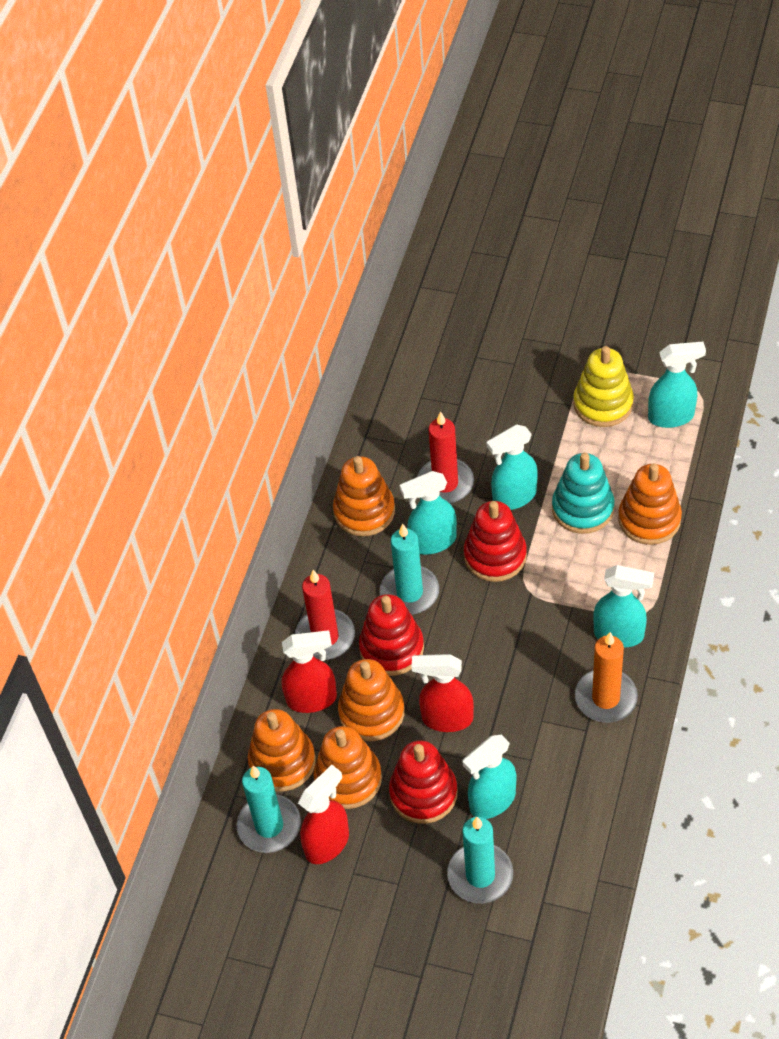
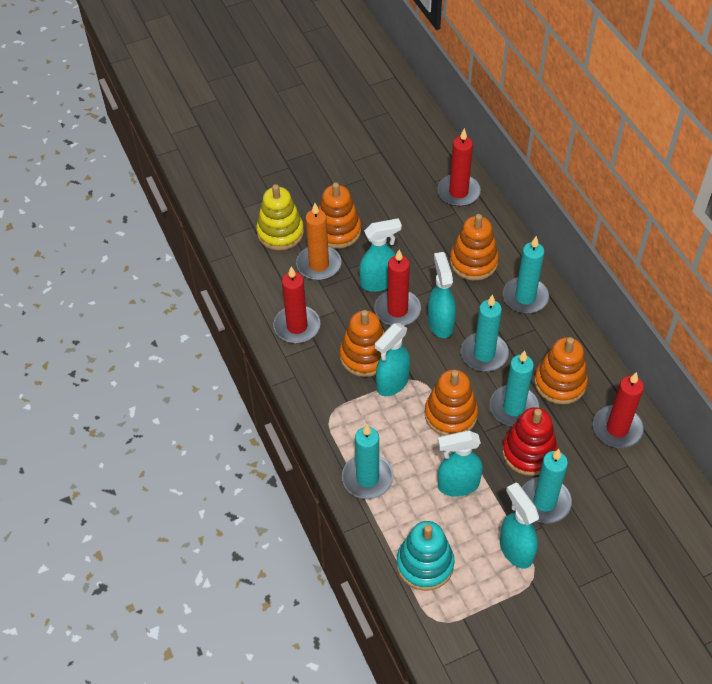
red candle: 2 -> 4
red spray bottle: 3 -> 0
red stacking toy: 3 -> 1
turquoise candle: 3 -> 5

